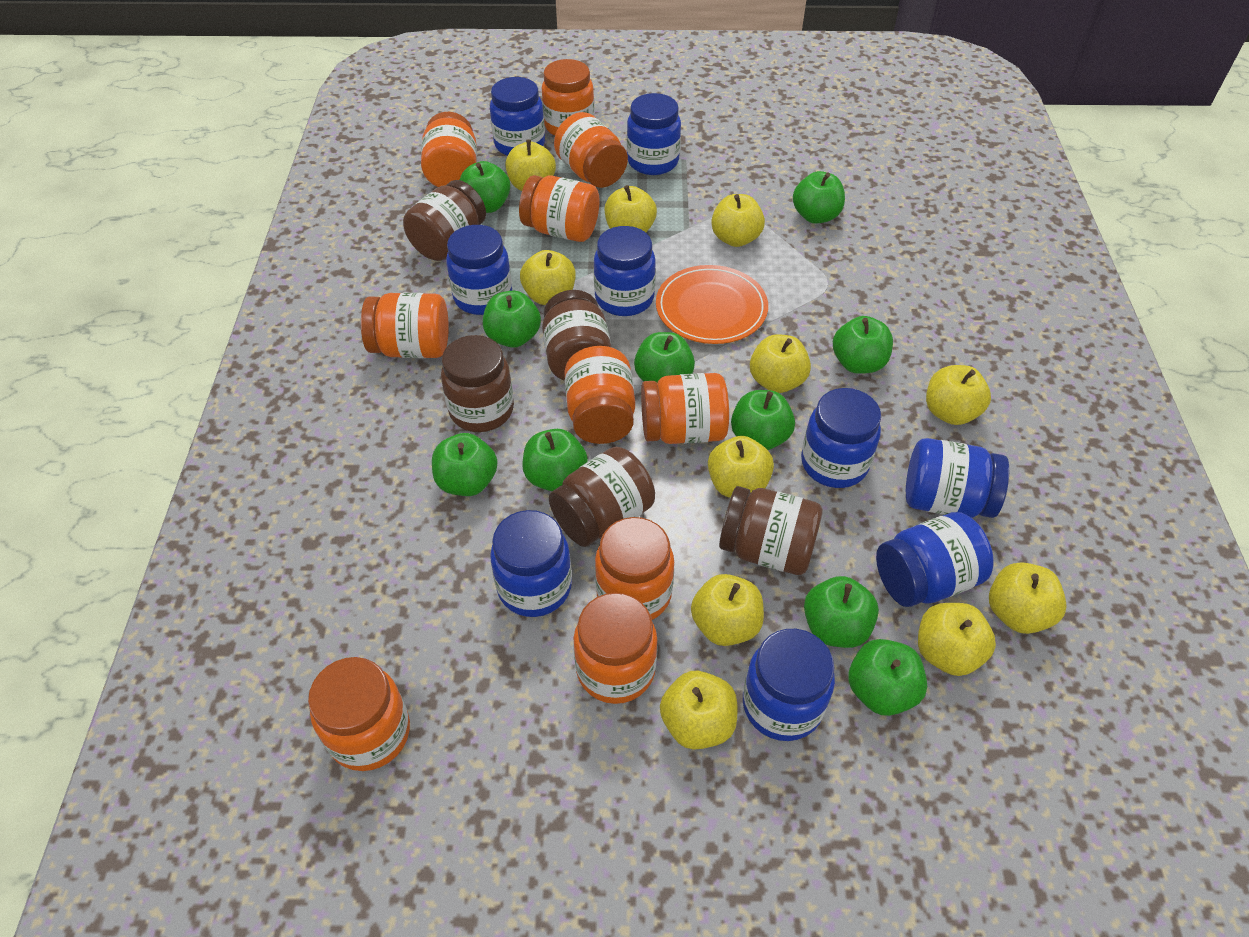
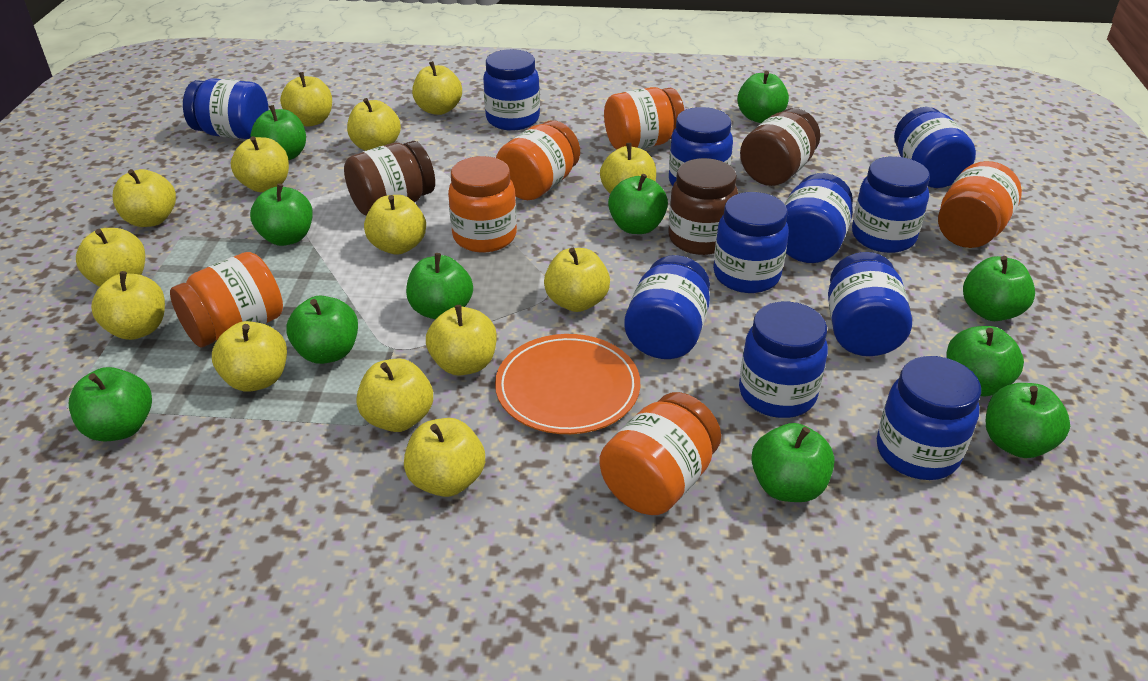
blue jar: 9 -> 11
brown jar: 5 -> 3
green apple: 10 -> 11
orange jar: 10 -> 6
yellow apple: 11 -> 14

